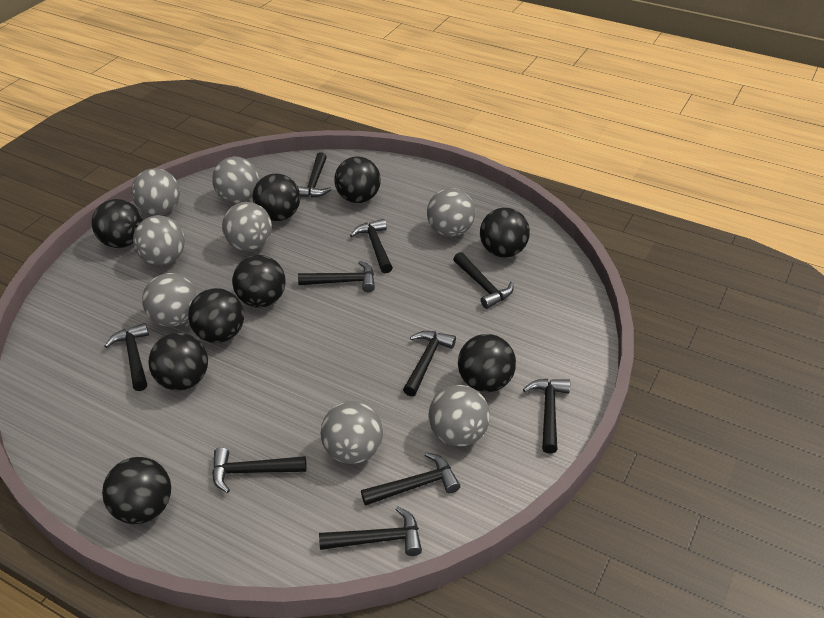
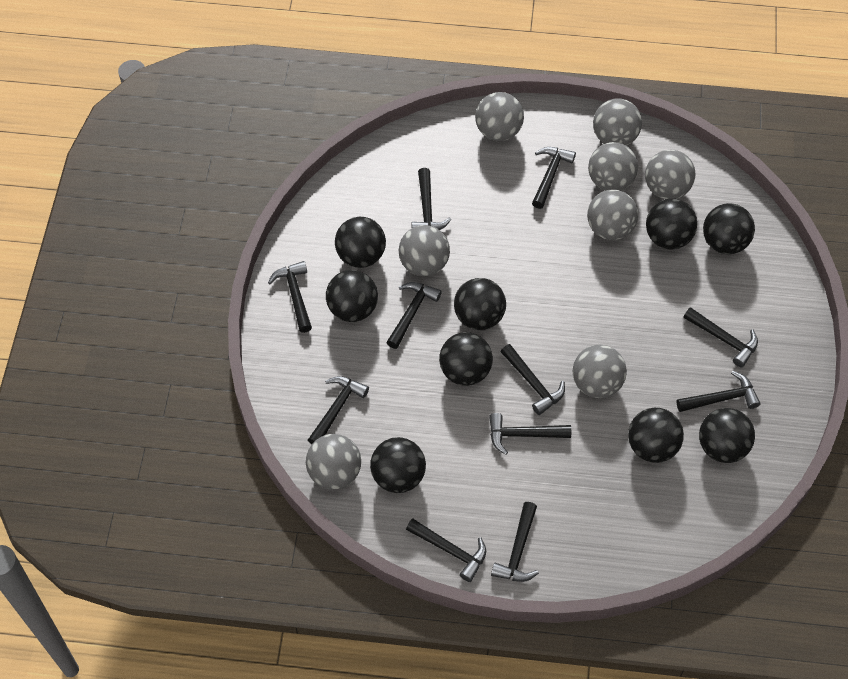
black hammer: 10 -> 11

